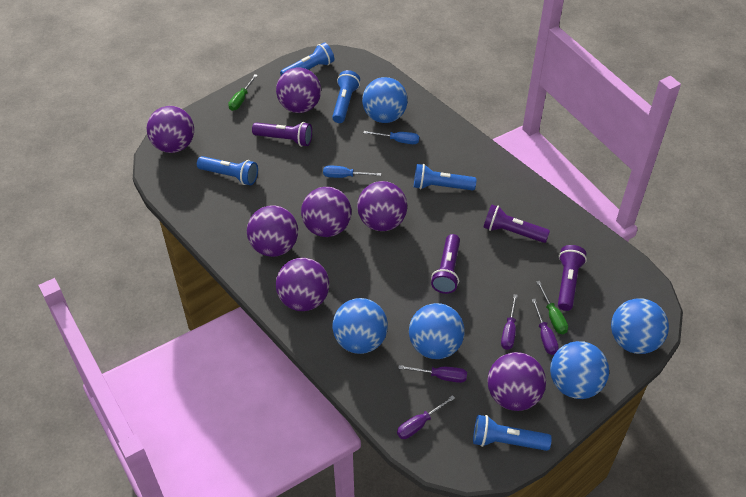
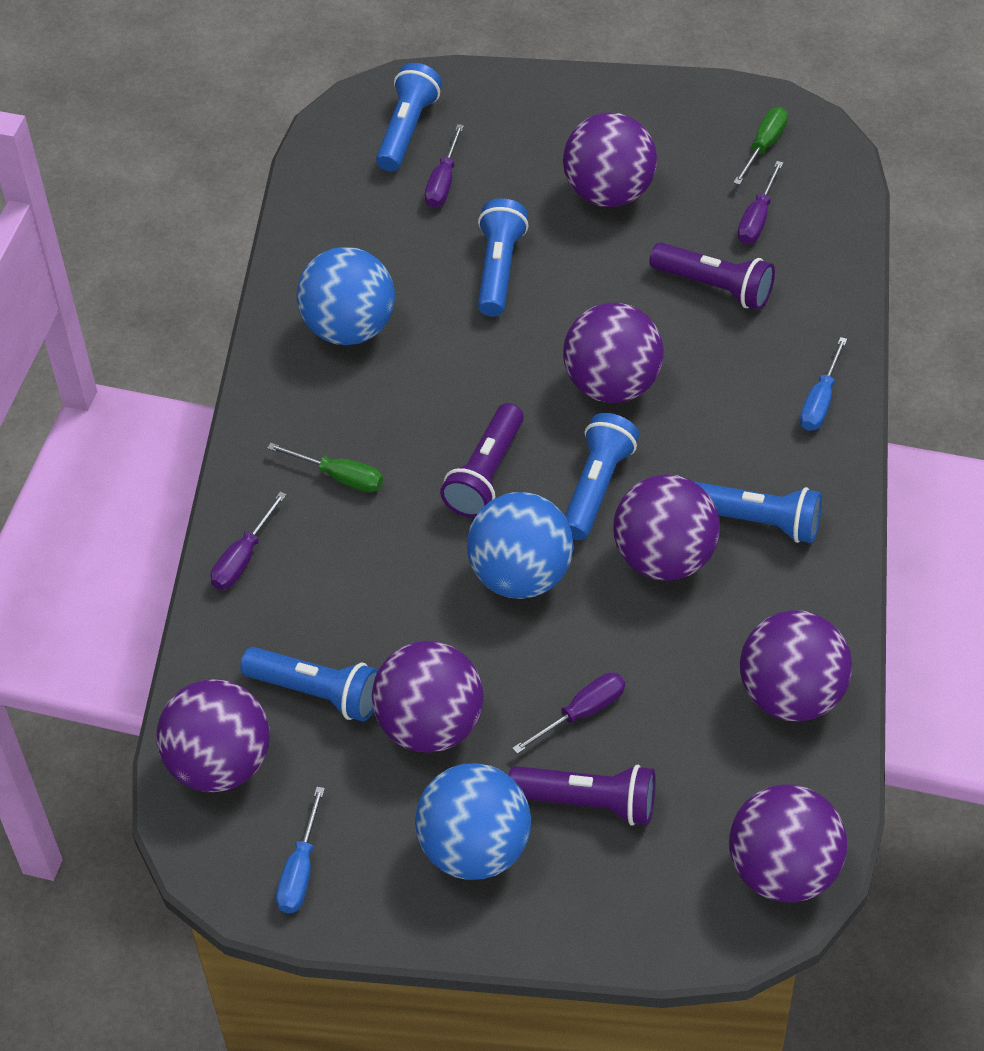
blue ball: 5 -> 3
purple flashlight: 4 -> 3

